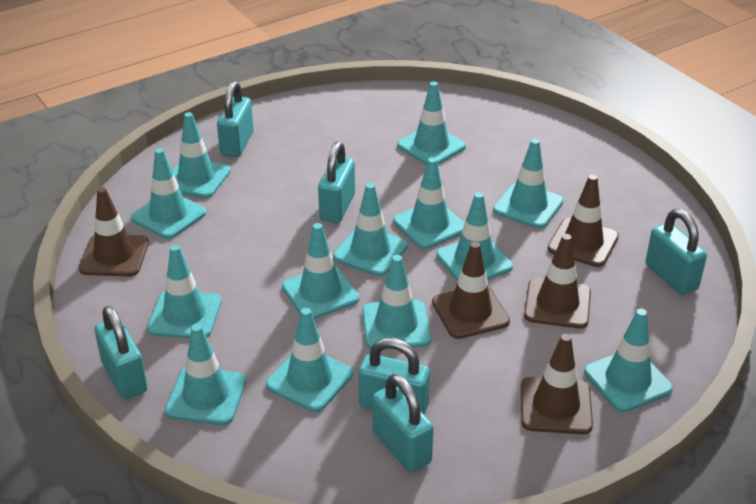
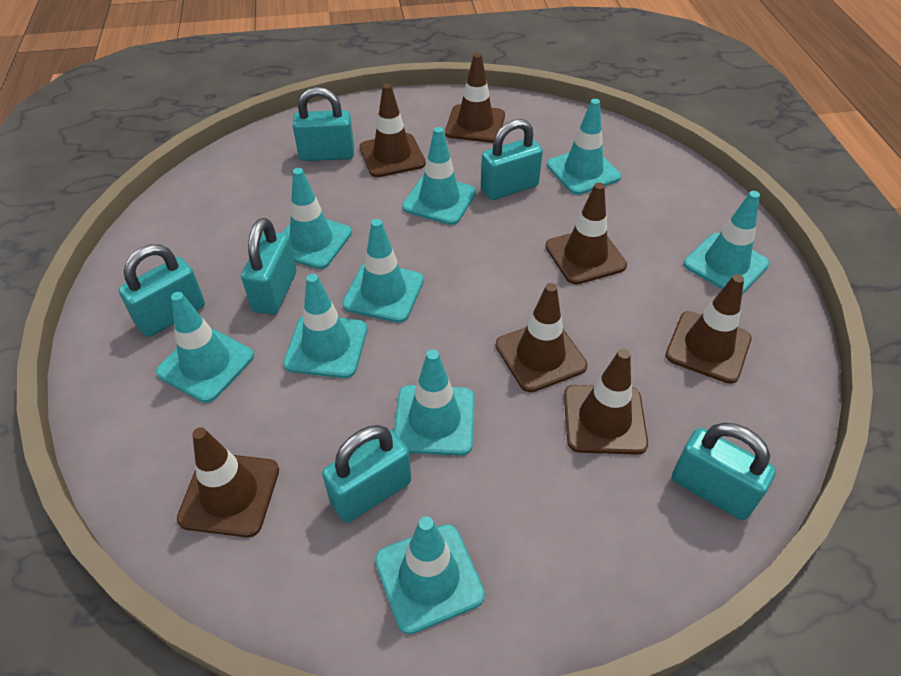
brown traffic cone: 5 -> 7
turquoise traffic cone: 13 -> 9

